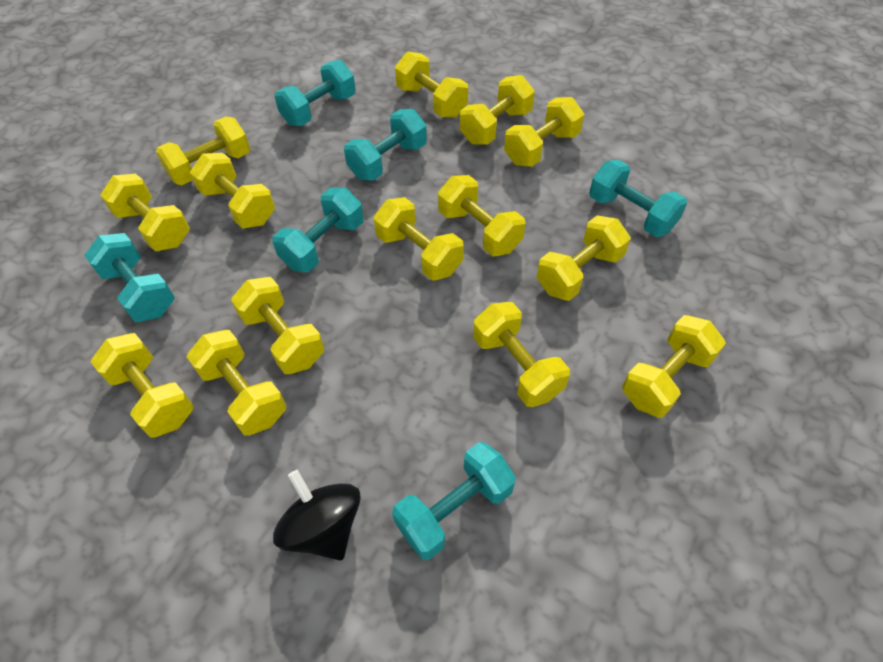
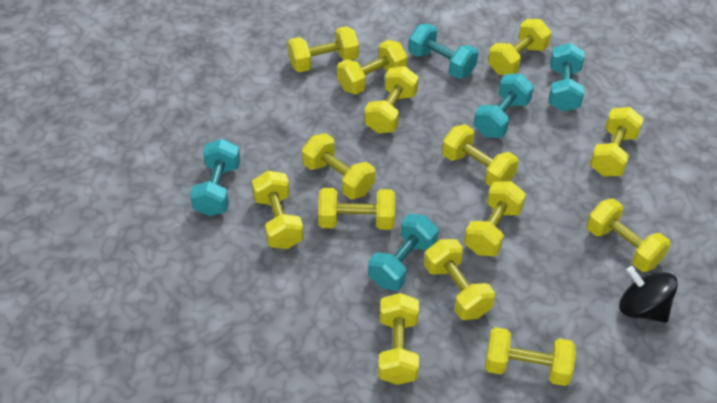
turquoise dumbbell: 6 -> 5

